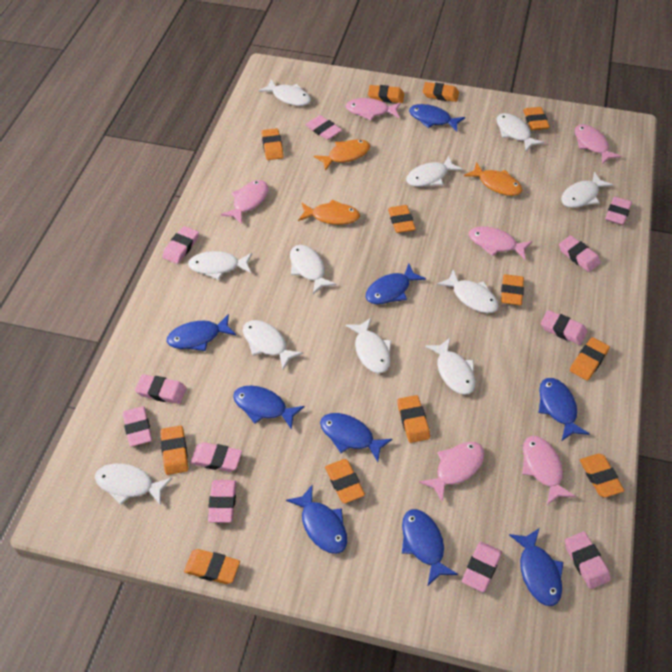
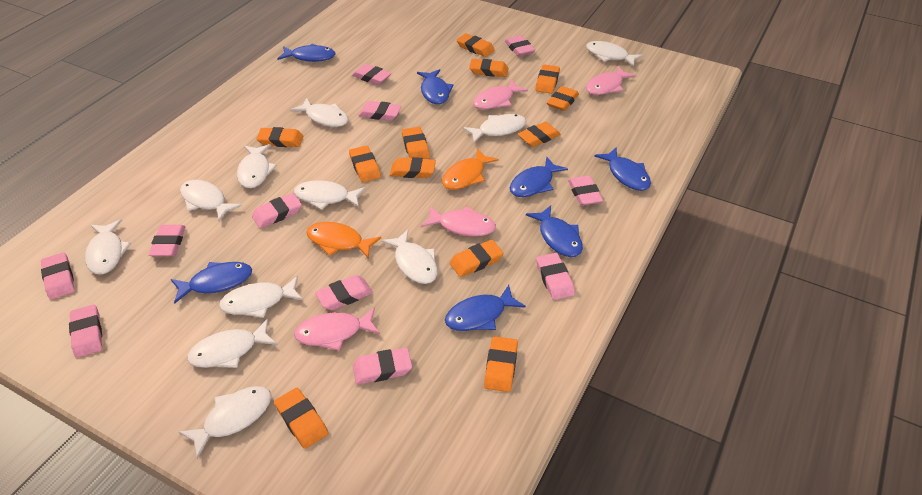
blue fish: 9 -> 7
orange fish: 3 -> 2
pink fish: 6 -> 4

